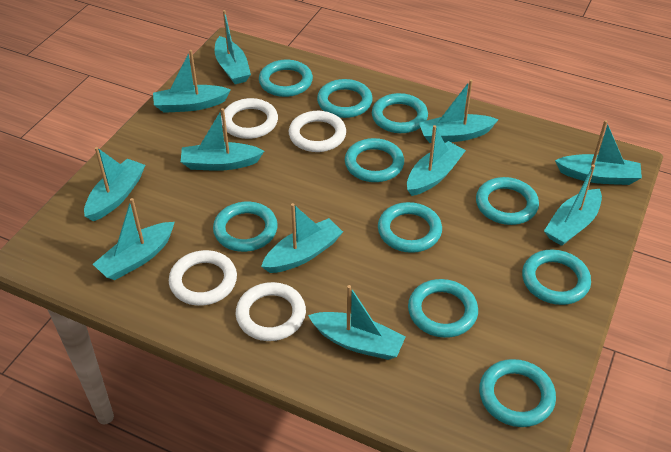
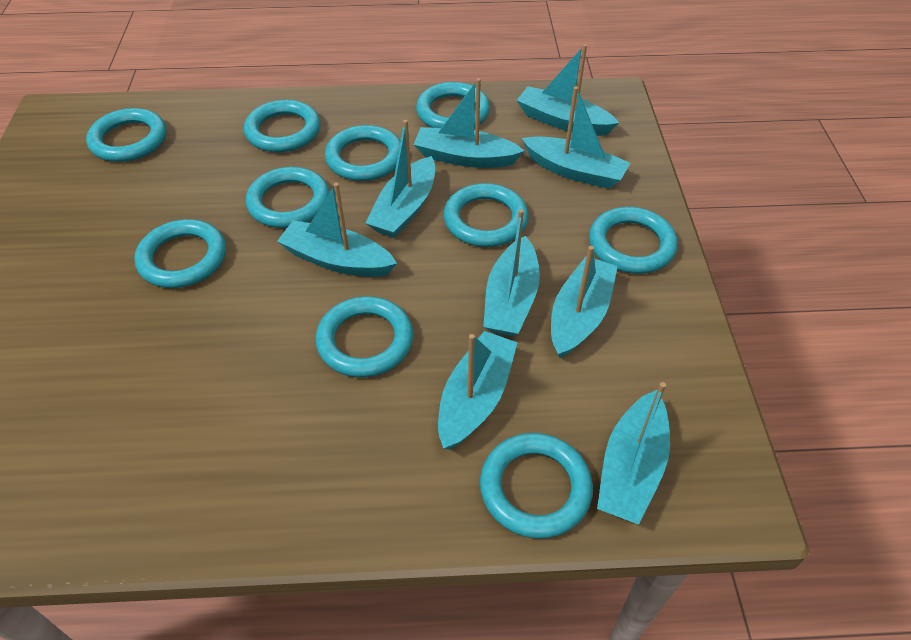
turquoise boat: 11 -> 9
white ring: 4 -> 0

